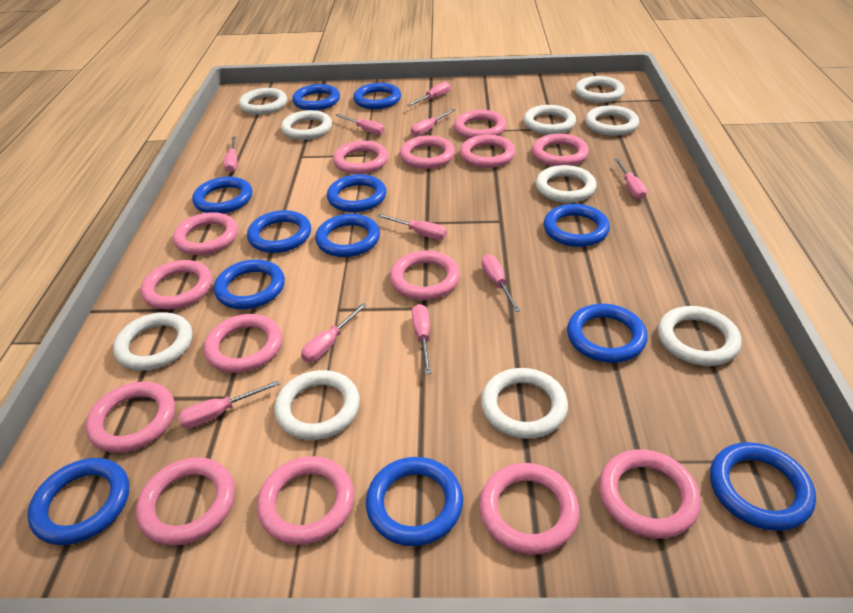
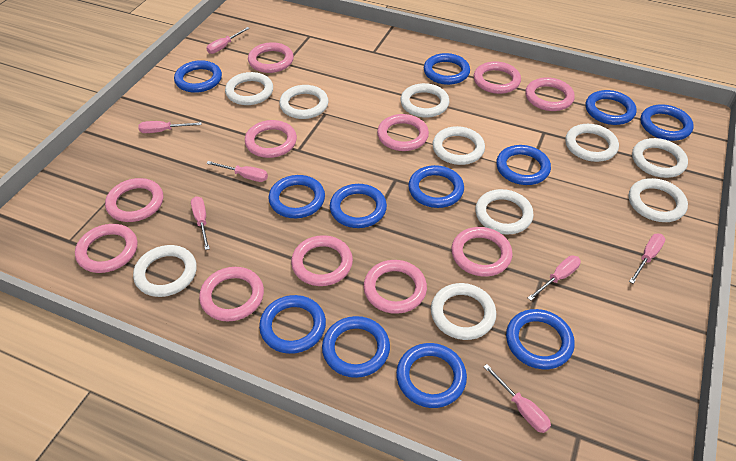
pink ring: 14 -> 11
pink screwdriver: 10 -> 7

